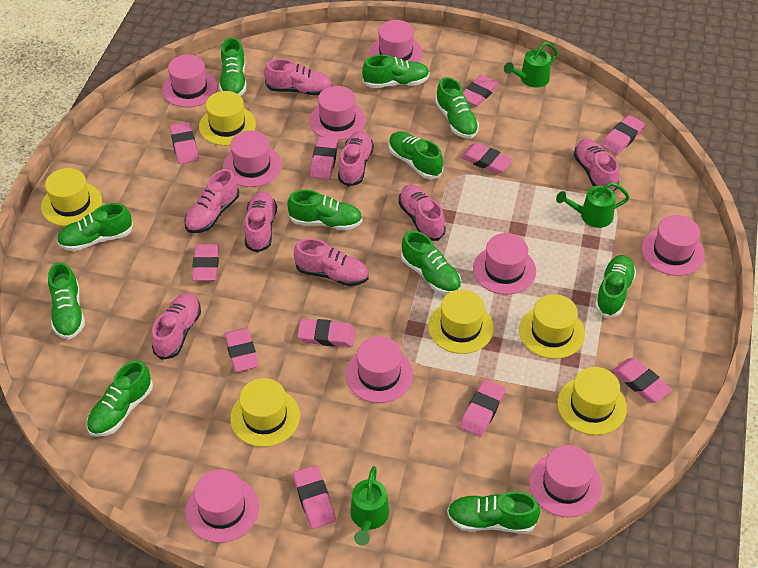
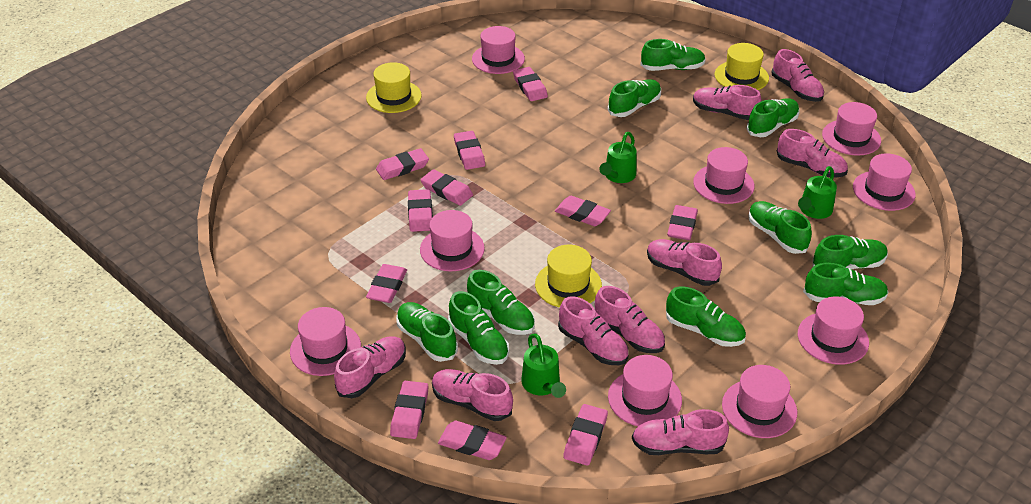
green shoe: 11 -> 10
pink shoe: 8 -> 9
yellow hat: 6 -> 3

